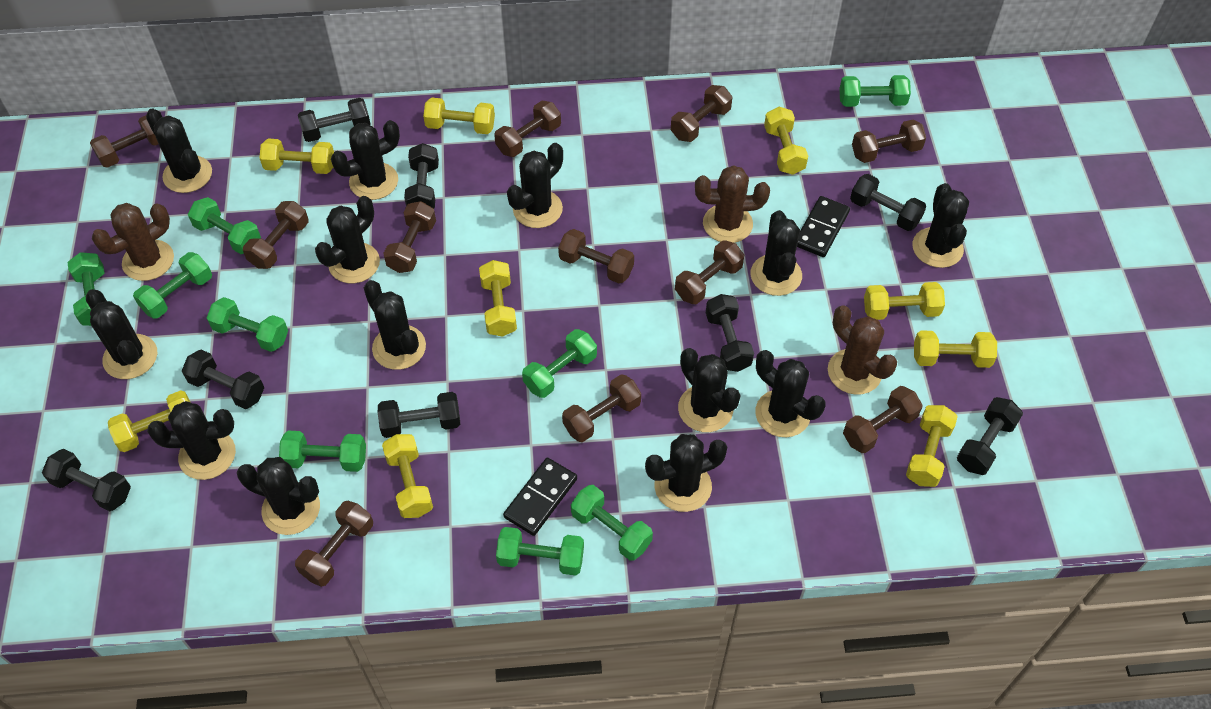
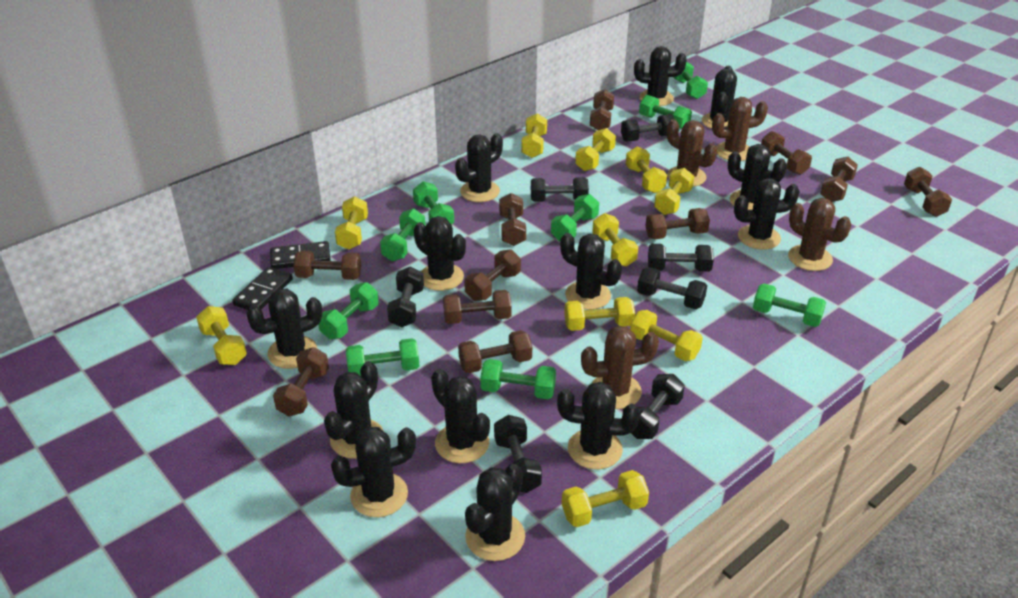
black dumbbell: 8 -> 7
brown cactus: 3 -> 4
yellow dumbbell: 9 -> 10

